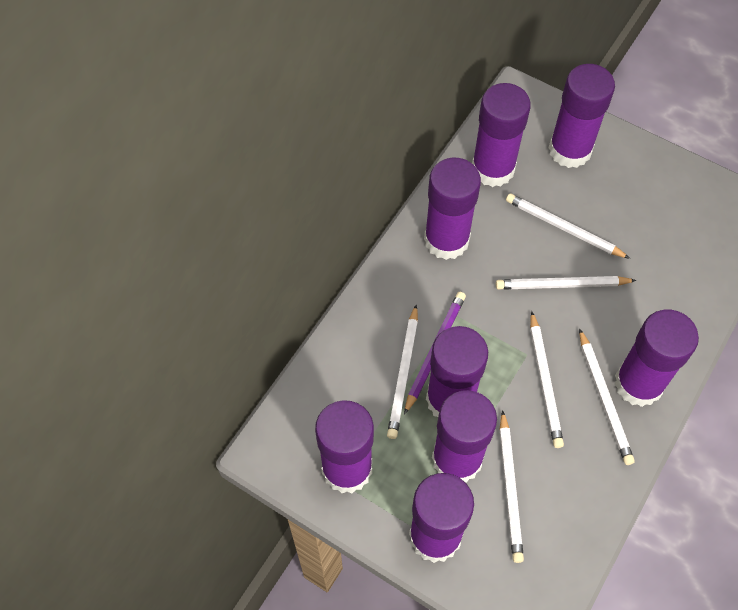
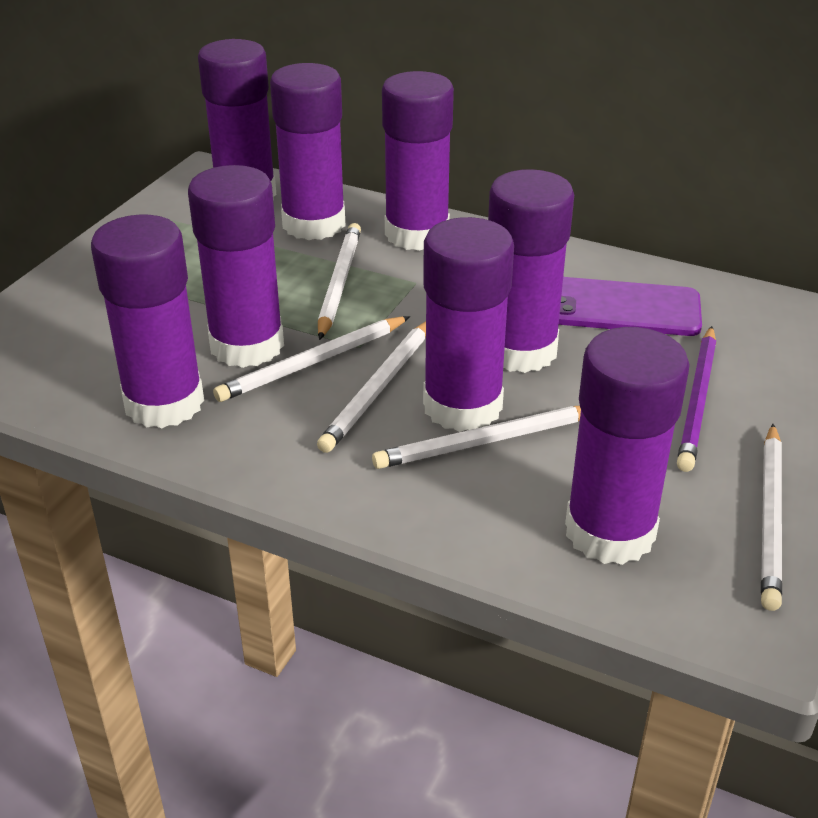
purple phone: 0 -> 1
white pencil: 6 -> 5

